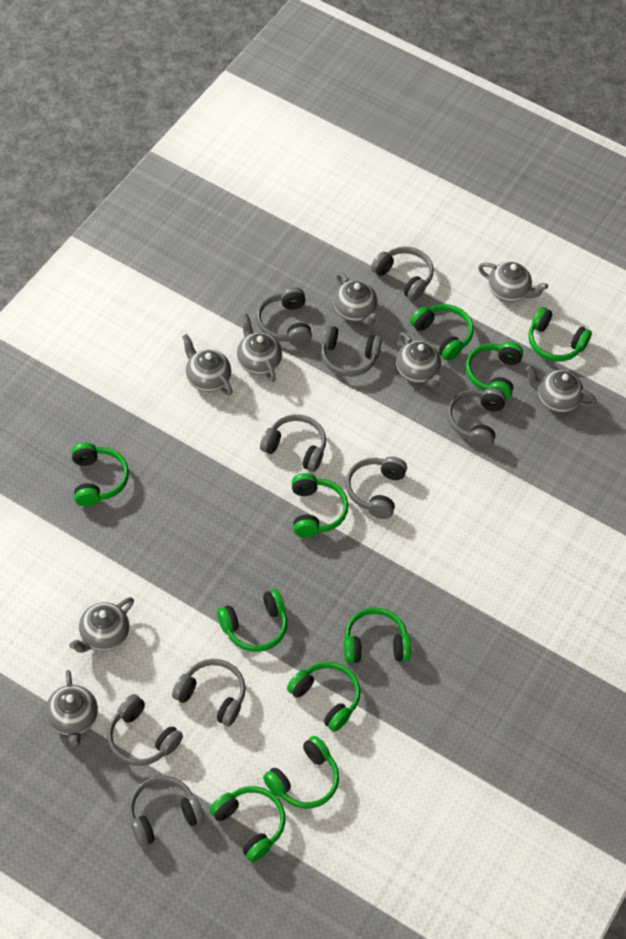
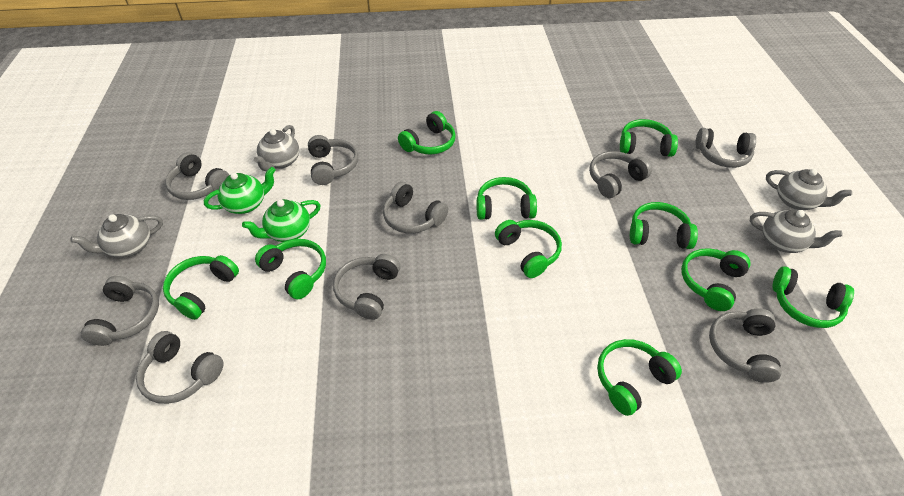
green teapot: 0 -> 2
grey teapot: 8 -> 4

